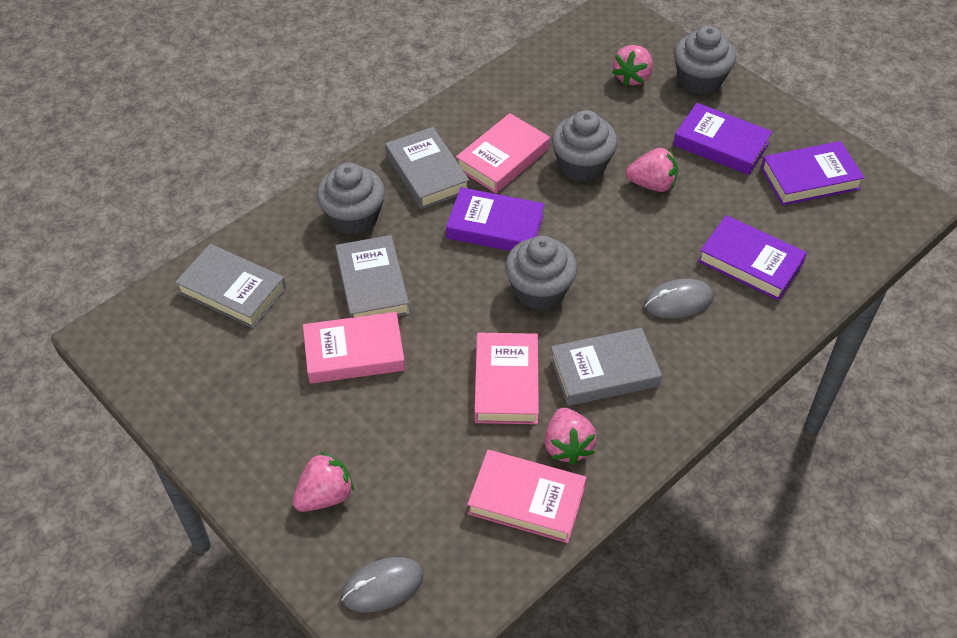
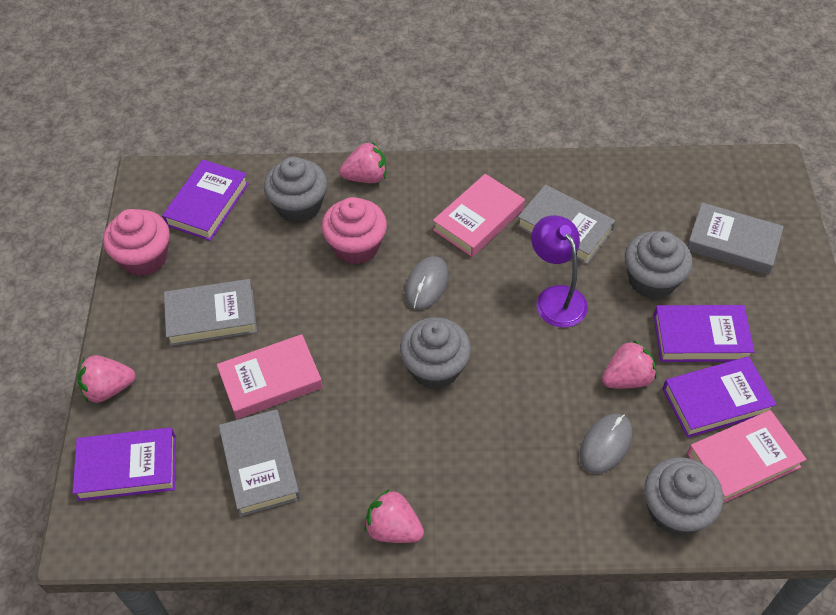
pink book: 4 -> 3
pink cupcake: 0 -> 2
purple lamp: 0 -> 1

